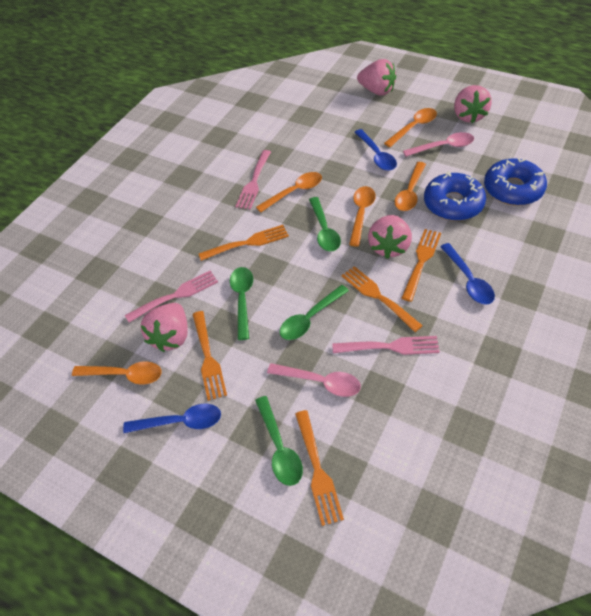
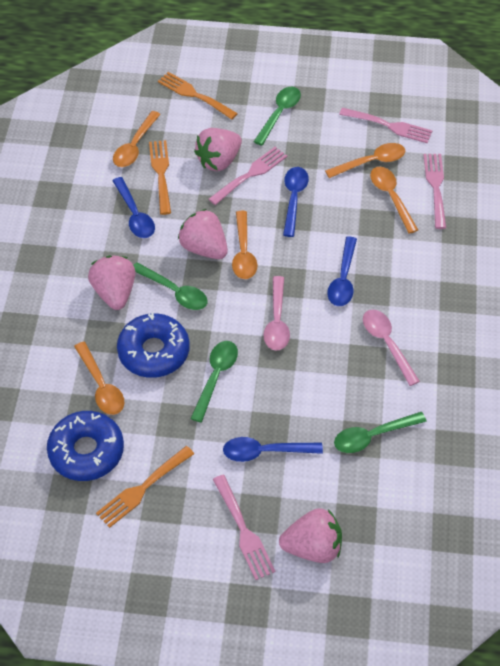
blue spoon: 3 -> 4
orange fork: 5 -> 3
pink fork: 3 -> 4

